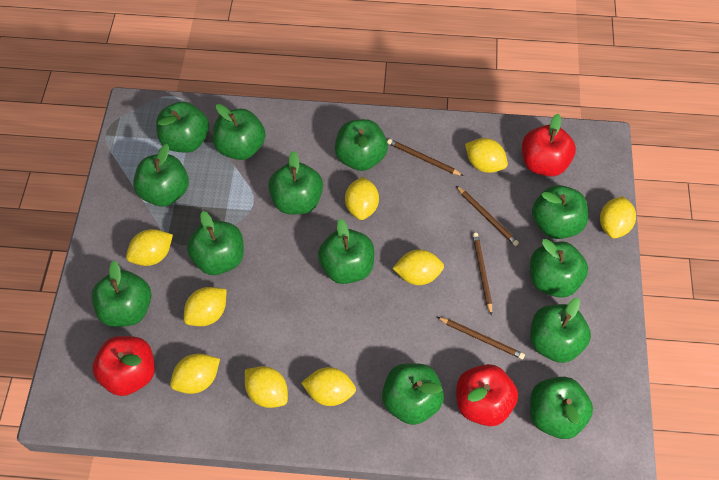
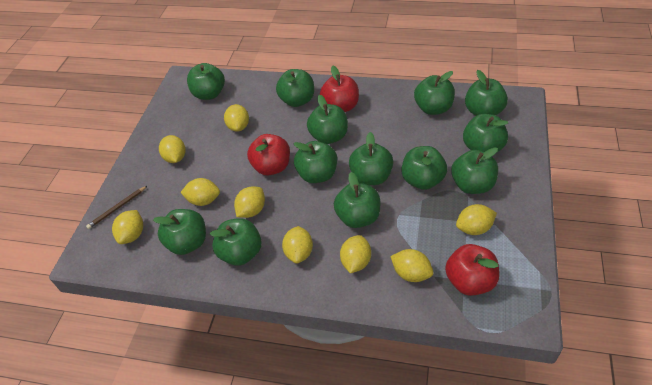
brown pencil: 4 -> 1

